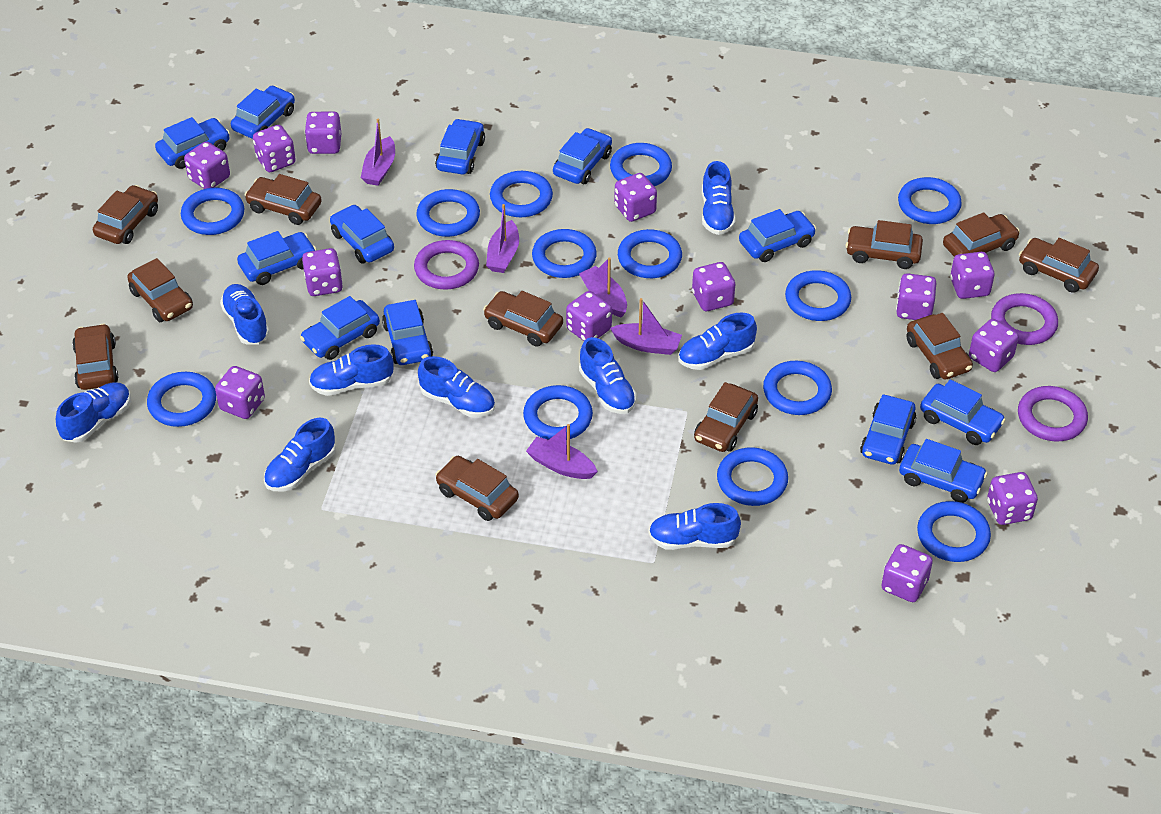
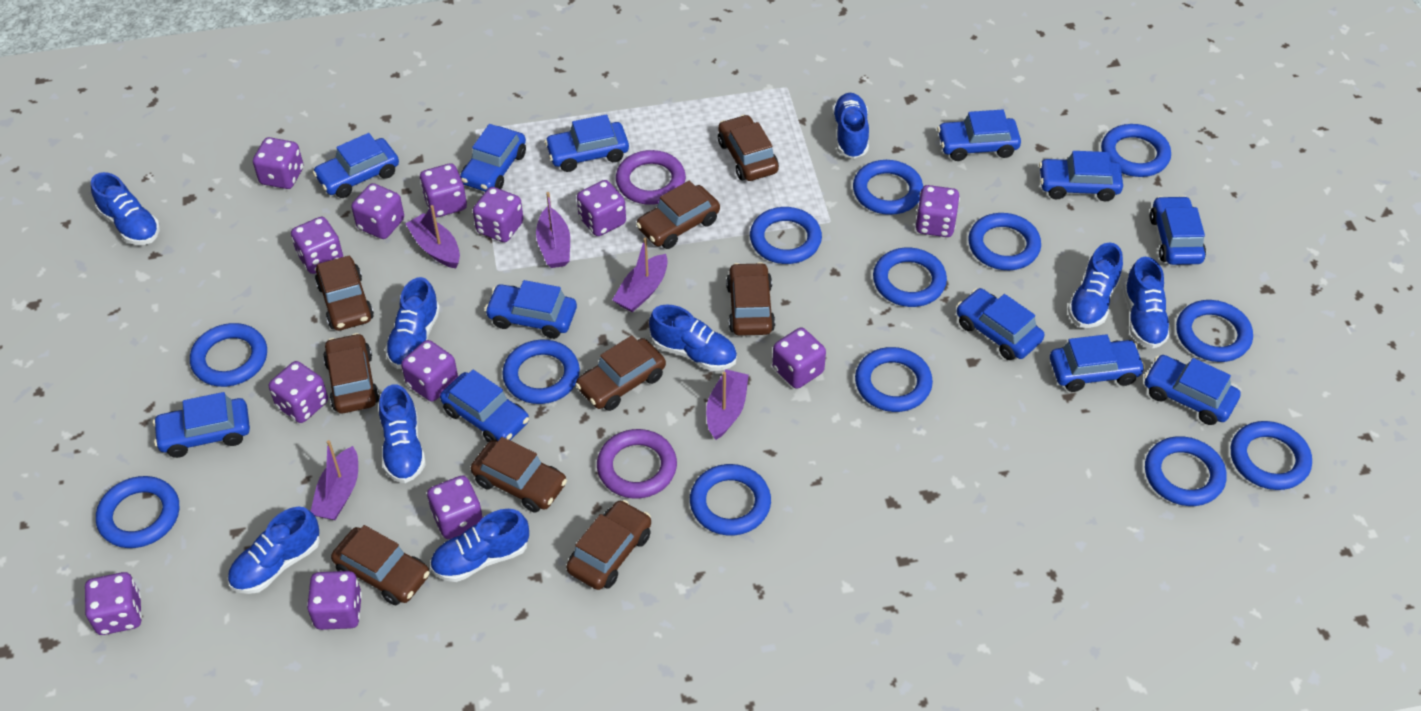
brown car: 11 -> 9
purple ring: 3 -> 2

